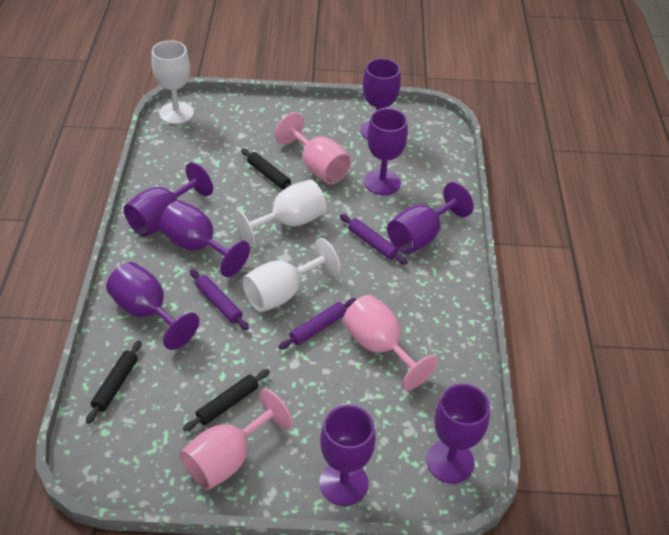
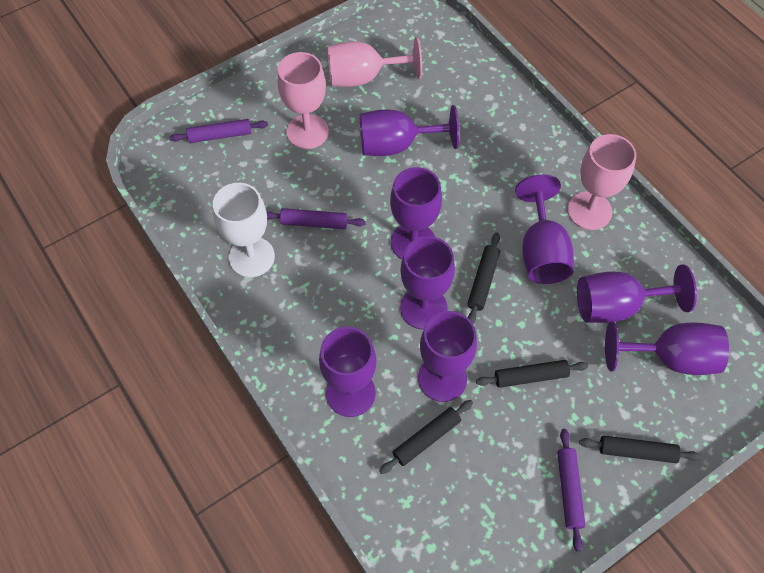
black rolling pin: 3 -> 4
white goblet: 3 -> 1

